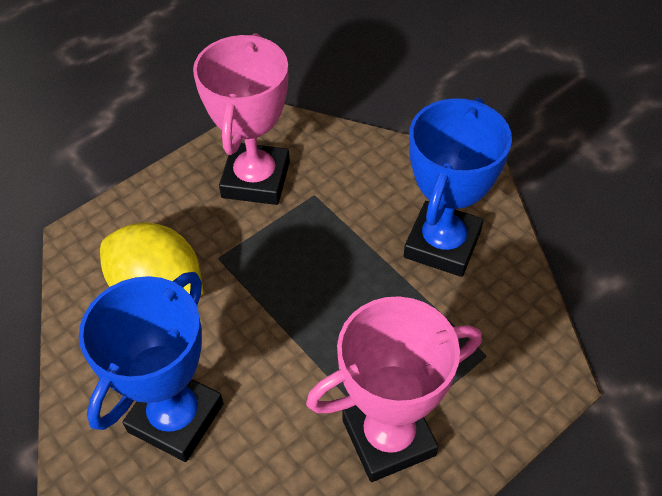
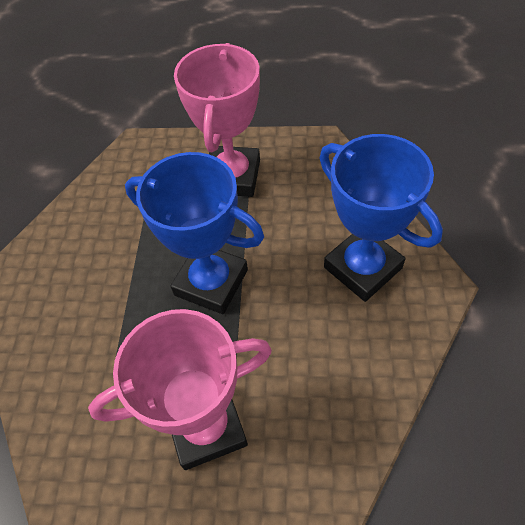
yellow lemon: 1 -> 0

